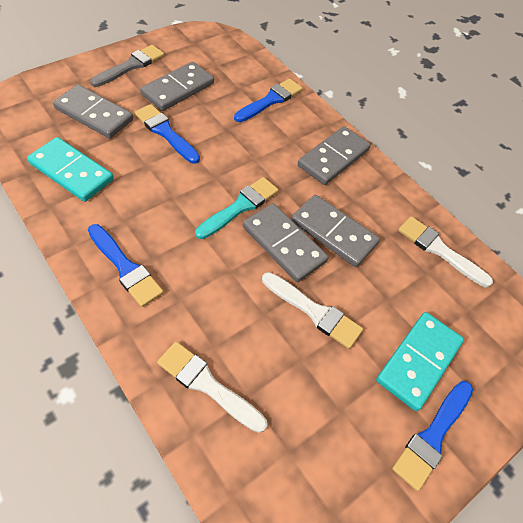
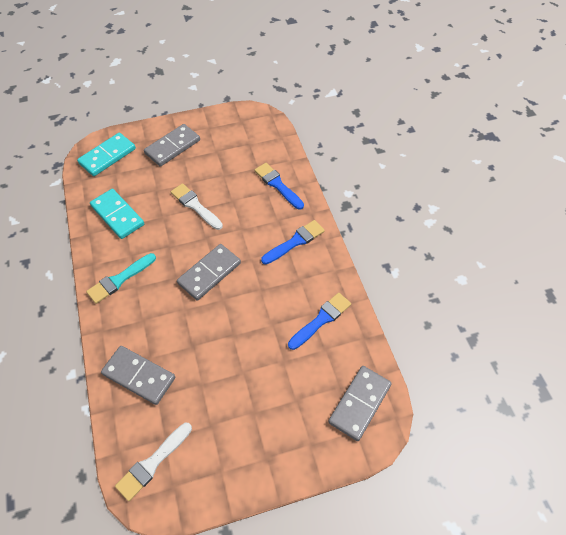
blue brush: 4 -> 3
grey brush: 1 -> 0
grey domino: 5 -> 4
white brush: 3 -> 2

